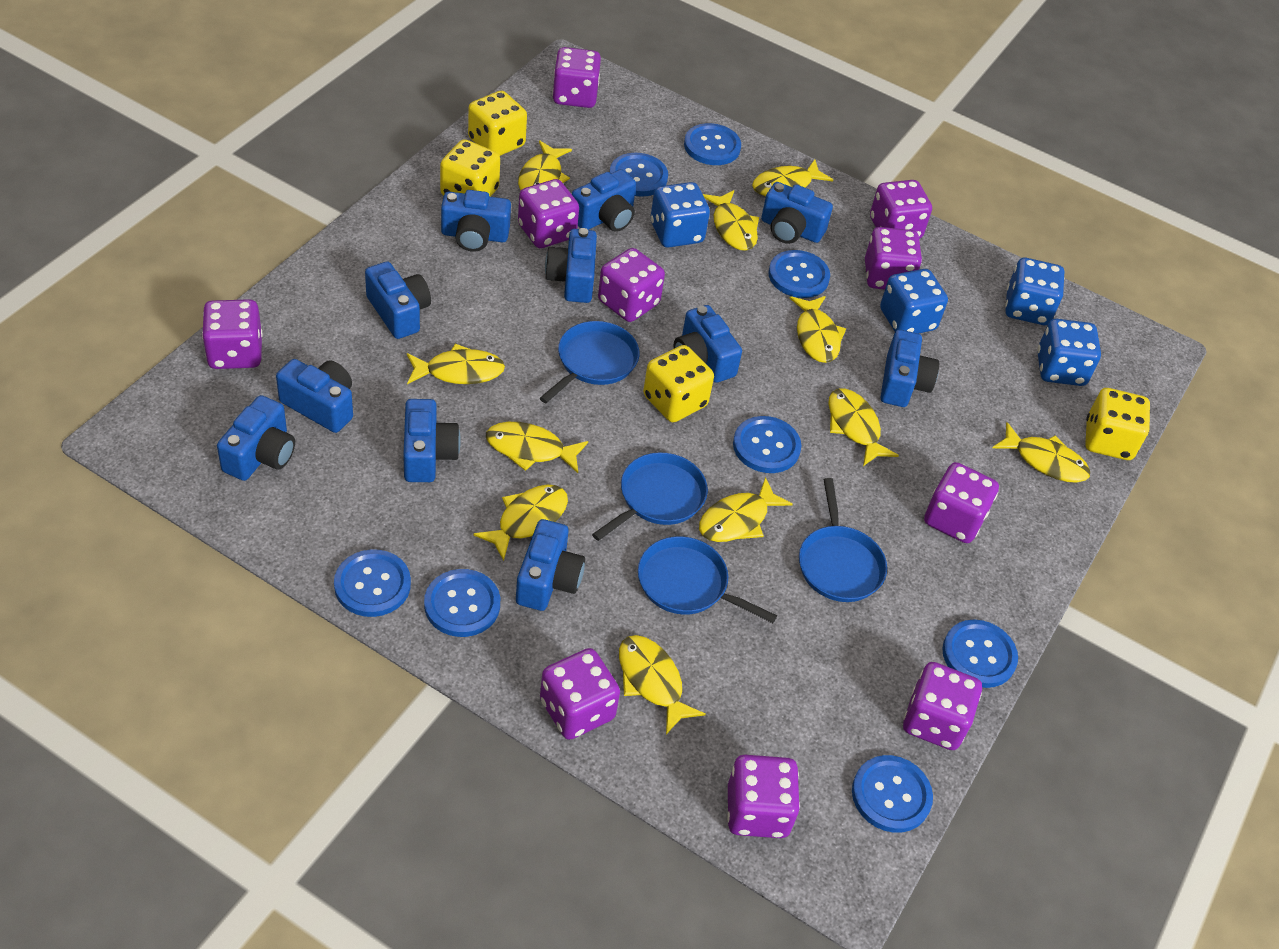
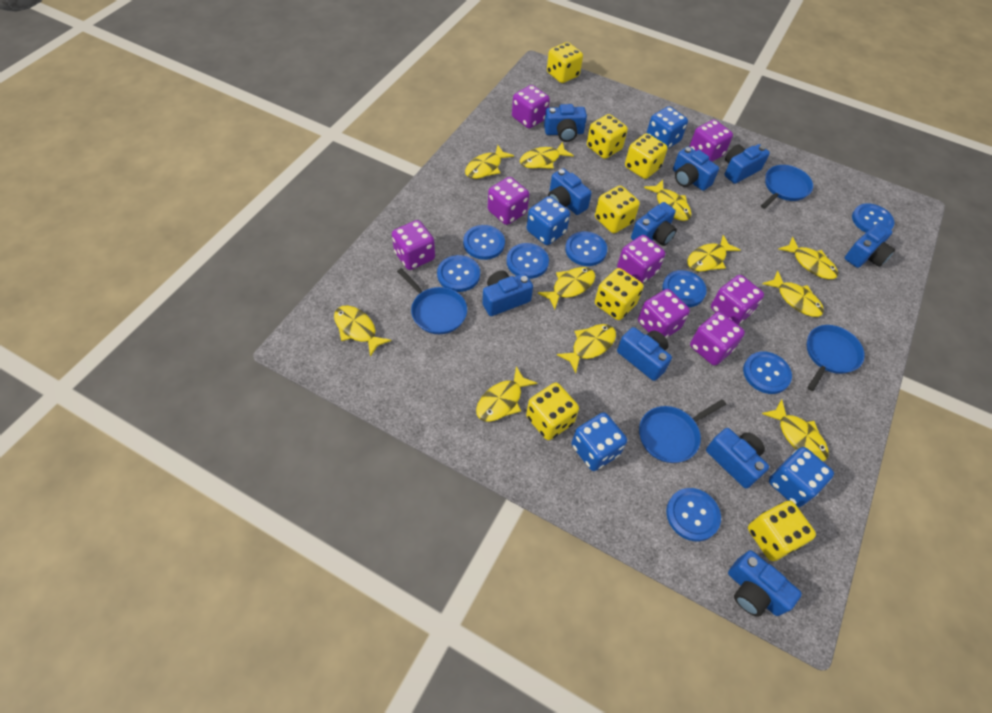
blue camera: 11 -> 10
purple dice: 10 -> 8
yellow dice: 4 -> 7

